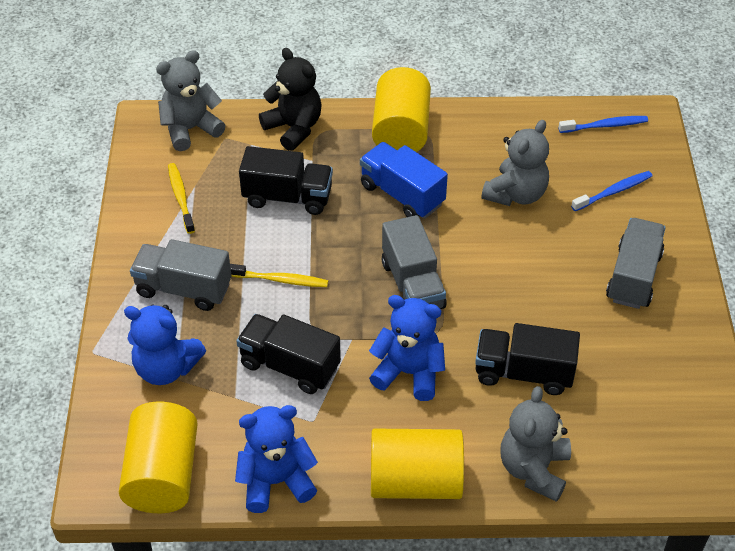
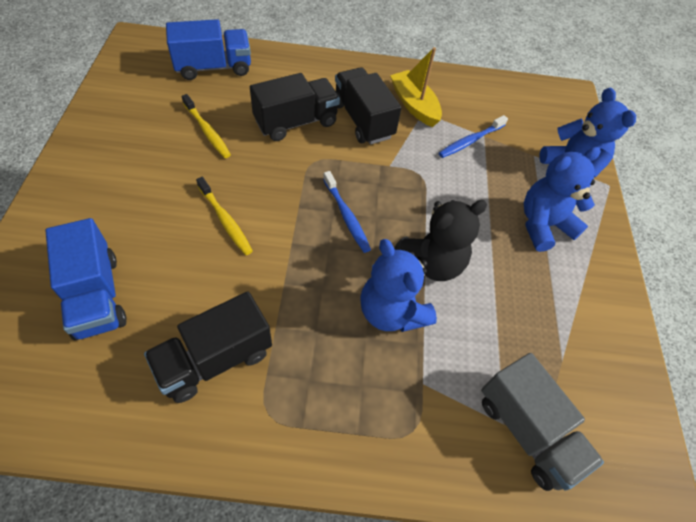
blue truck: 1 -> 2
grey teddy bear: 3 -> 0
grey truck: 3 -> 1
yellow boat: 0 -> 1
yellow cylinder: 3 -> 0

